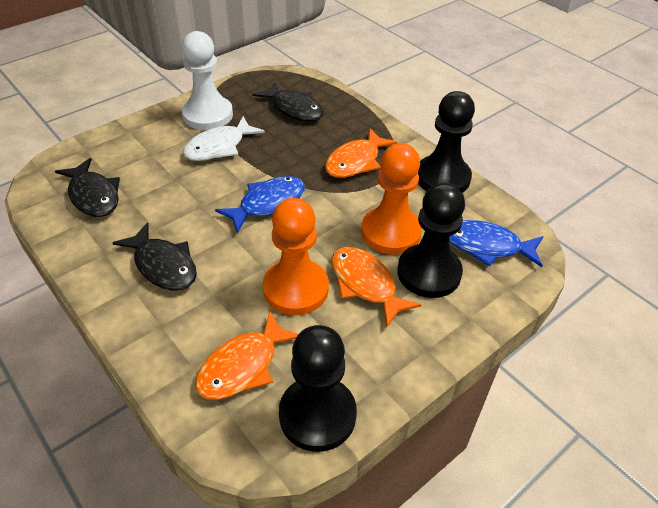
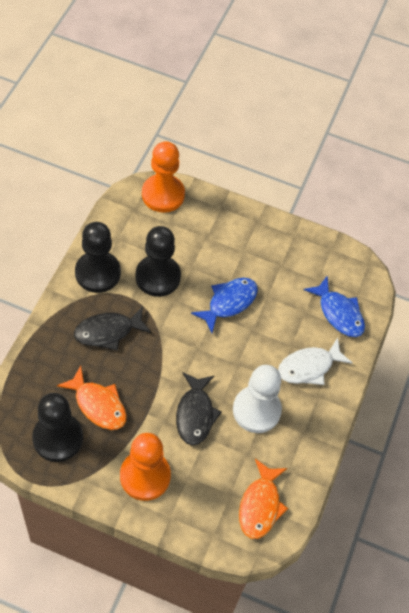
black fish: 3 -> 2
orange fish: 3 -> 2

